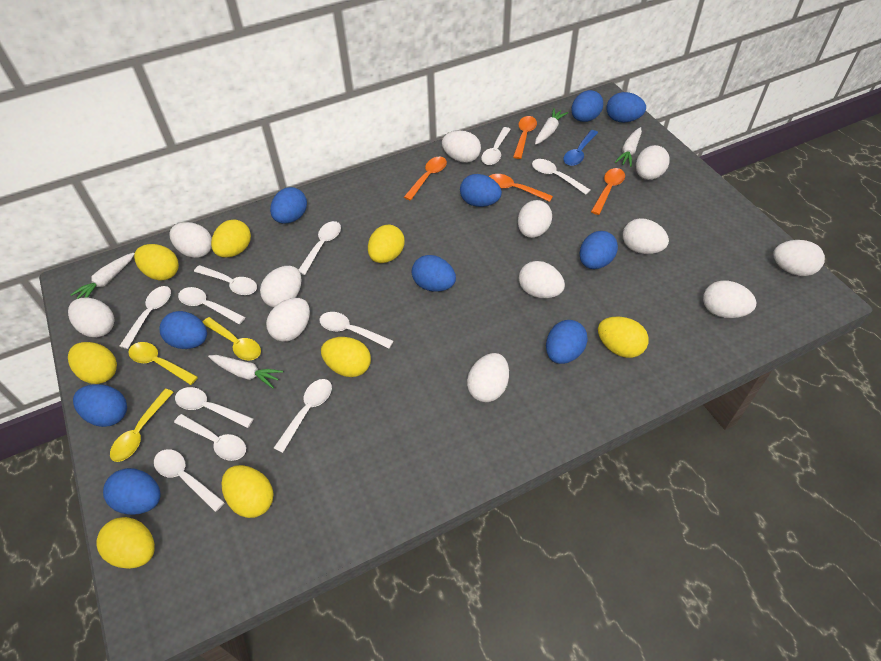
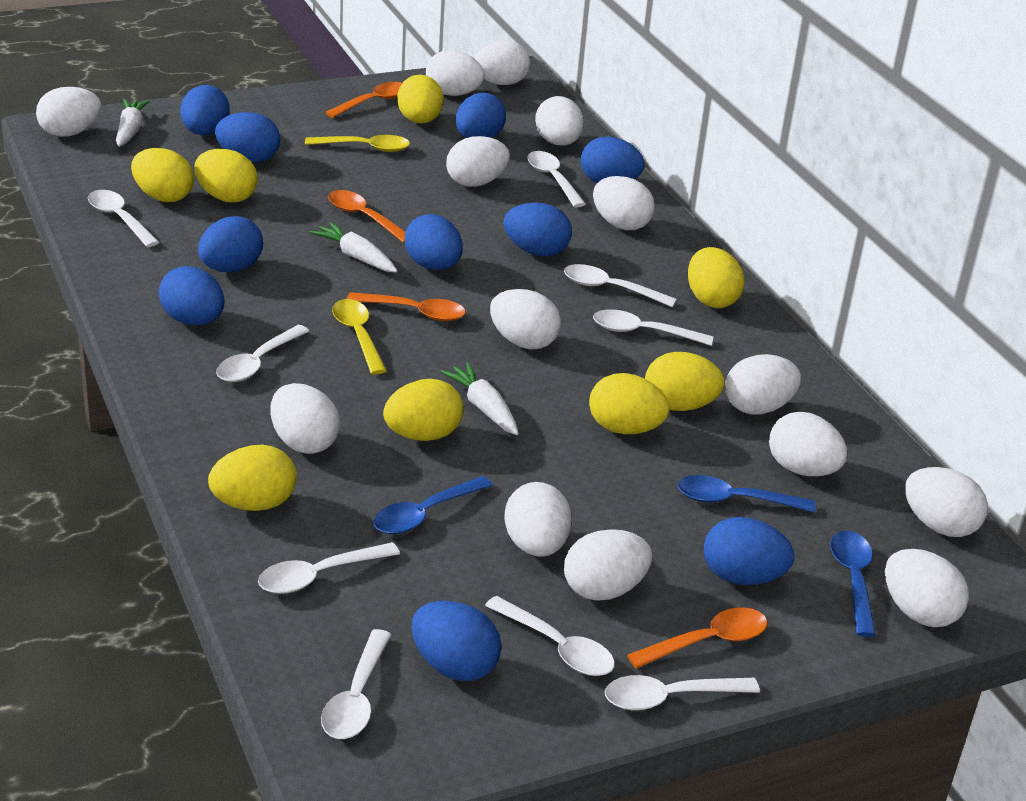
blue spoon: 1 -> 3
white carrot: 4 -> 3
white egg: 12 -> 14
white spoon: 11 -> 9
yellow spoon: 3 -> 2

